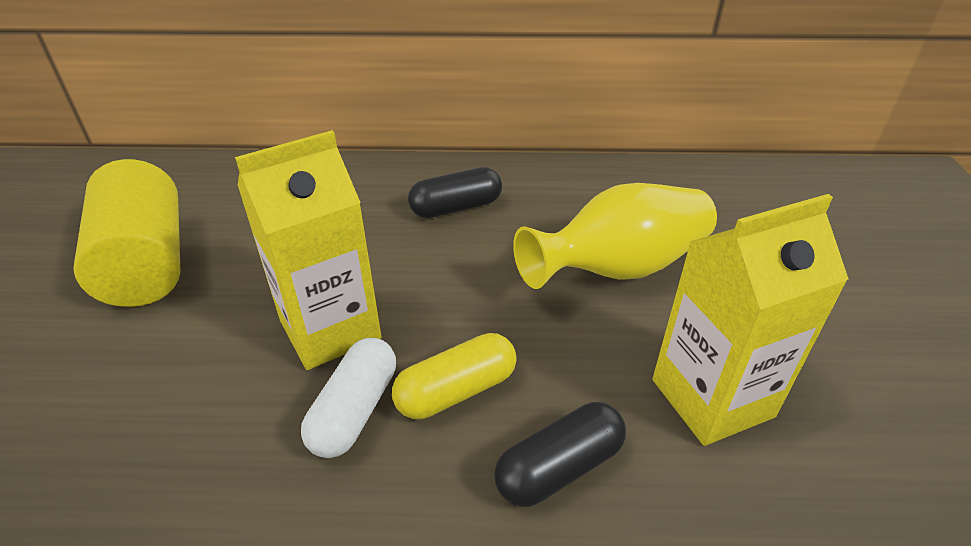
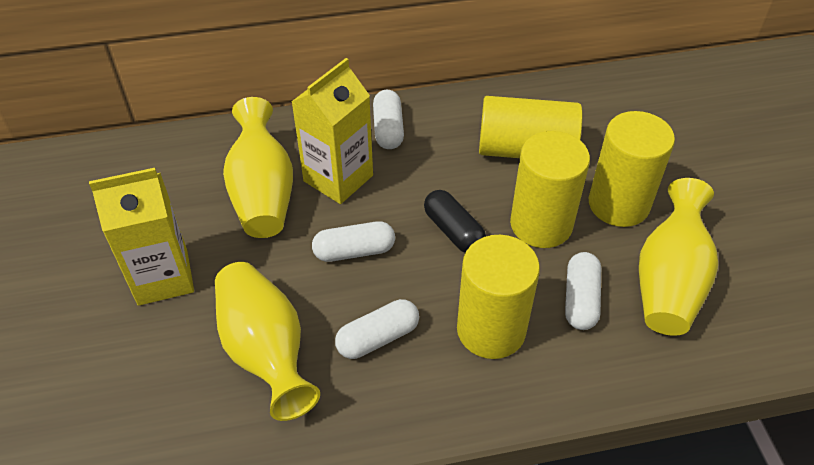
black capsule: 2 -> 1
white capsule: 1 -> 4
yellow capsule: 1 -> 0
yellow cylinder: 1 -> 4
yellow vase: 1 -> 3

